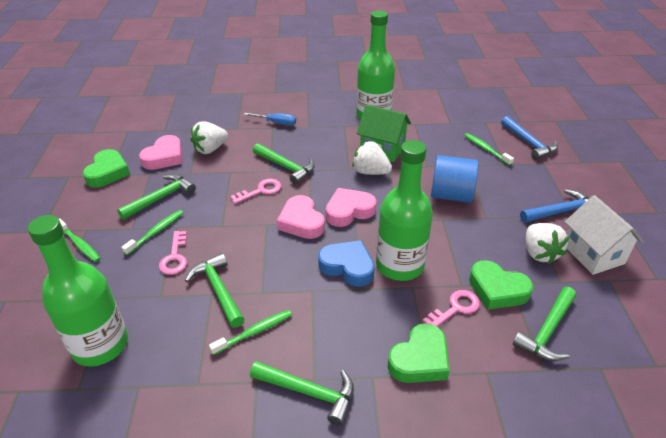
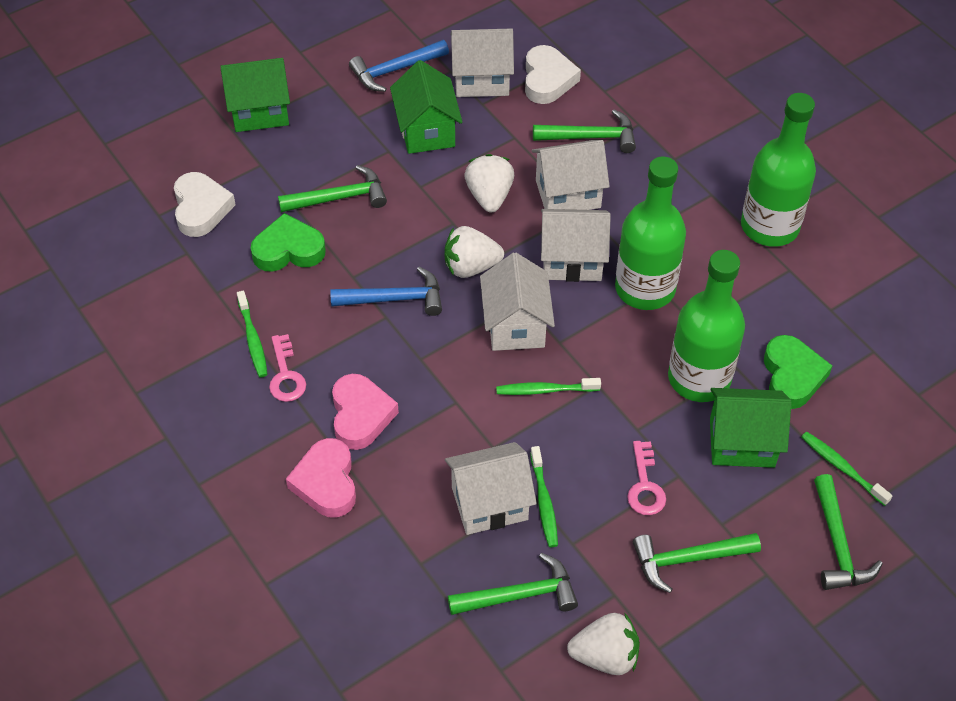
blue cylinder: 1 -> 0
blue heart: 1 -> 0
blue screwdriver: 1 -> 0
green heart: 3 -> 2
green house: 1 -> 3
pink heart: 3 -> 2
pink key: 3 -> 2
white heart: 0 -> 2
white house: 1 -> 5

